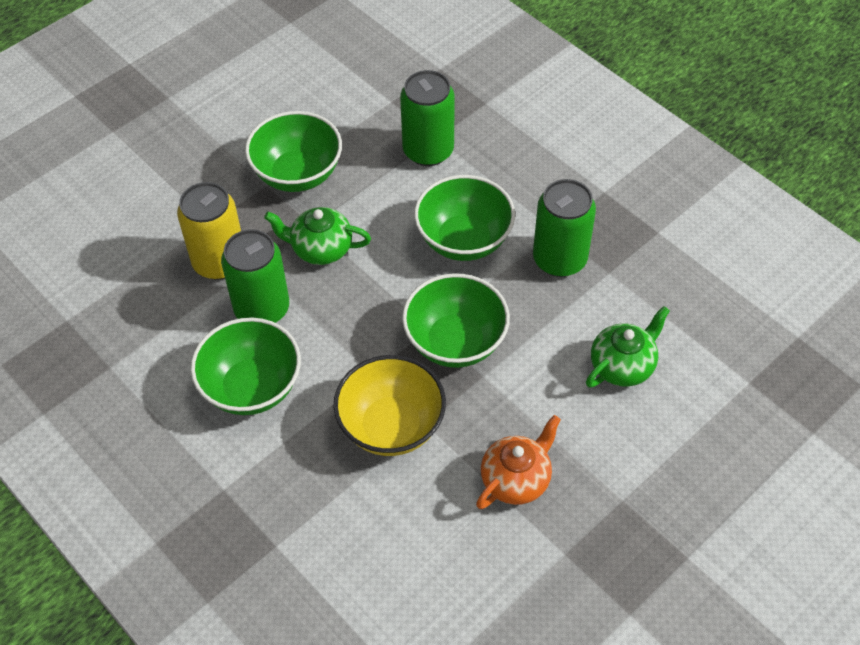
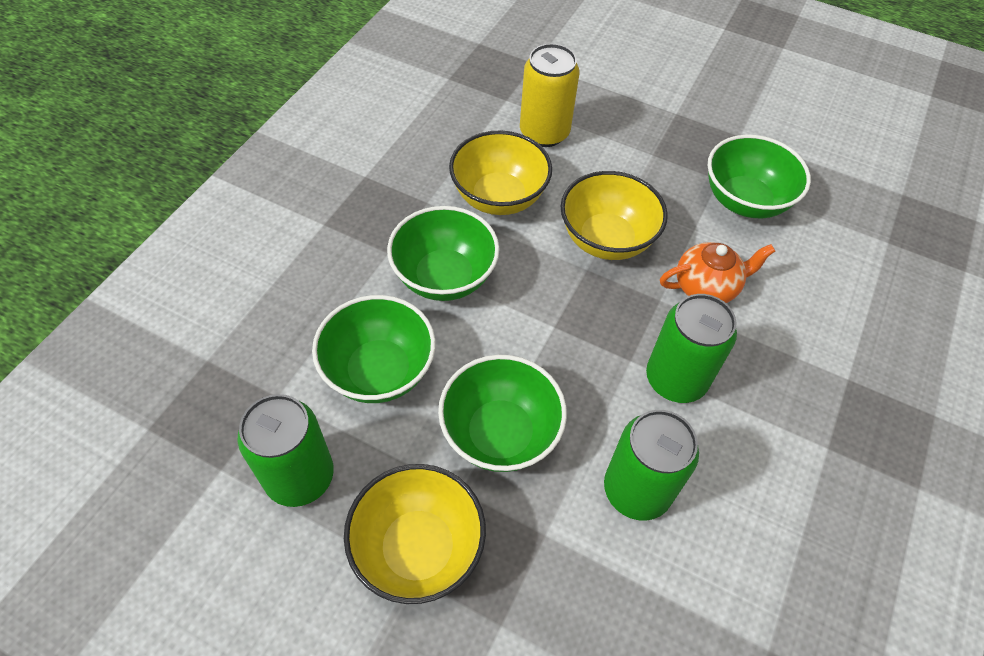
green teapot: 2 -> 0
yellow bowl: 1 -> 3

